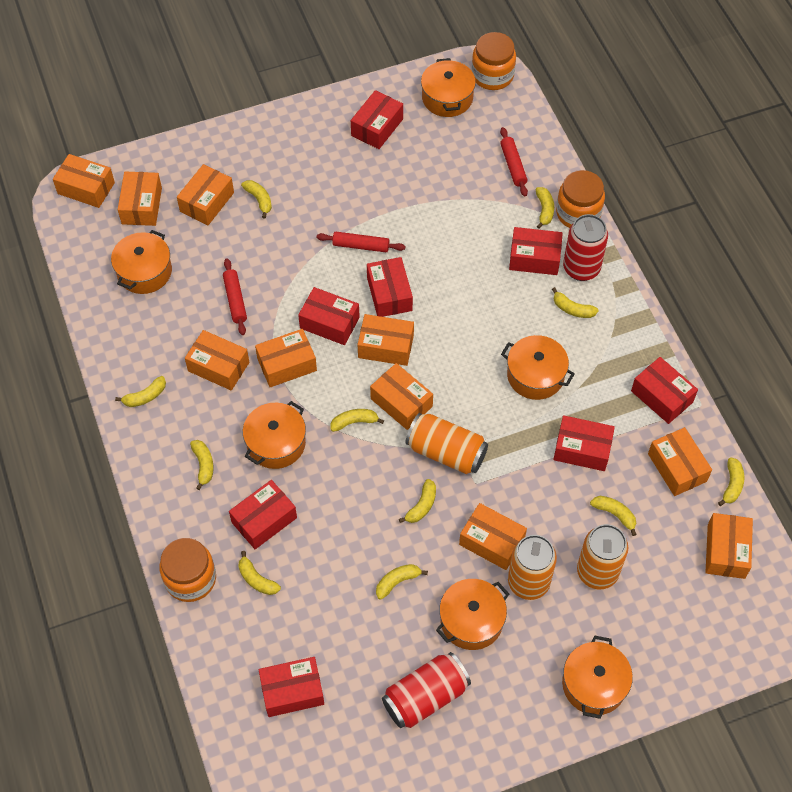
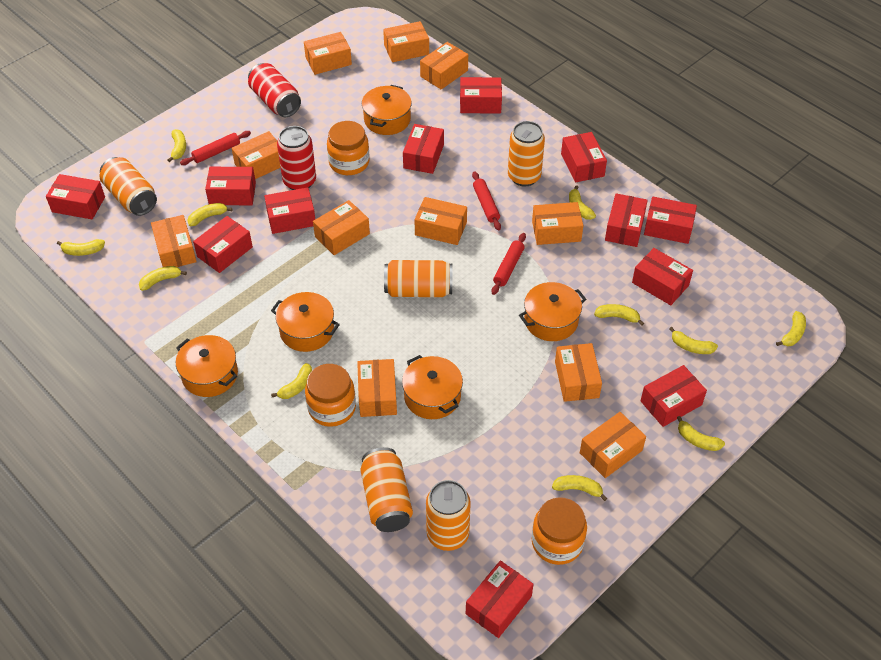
orange box: 10 -> 11
orange can: 3 -> 5
orange pot: 6 -> 5
red box: 8 -> 12

